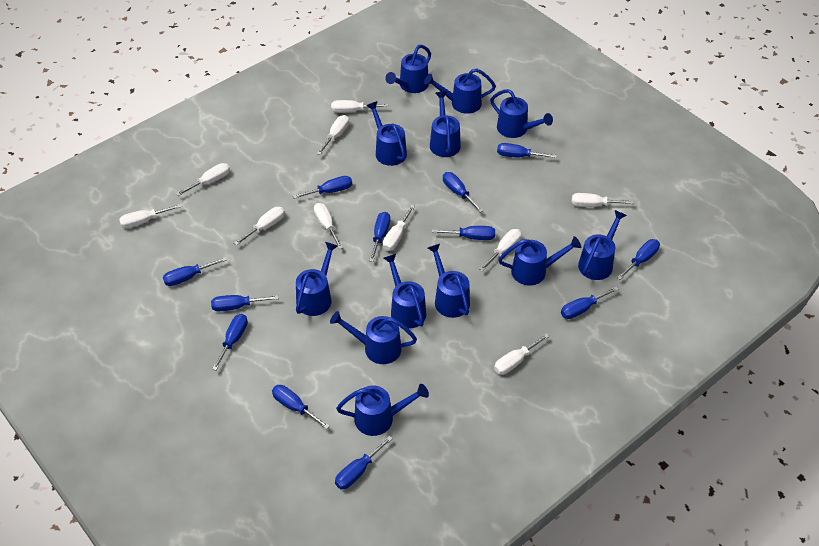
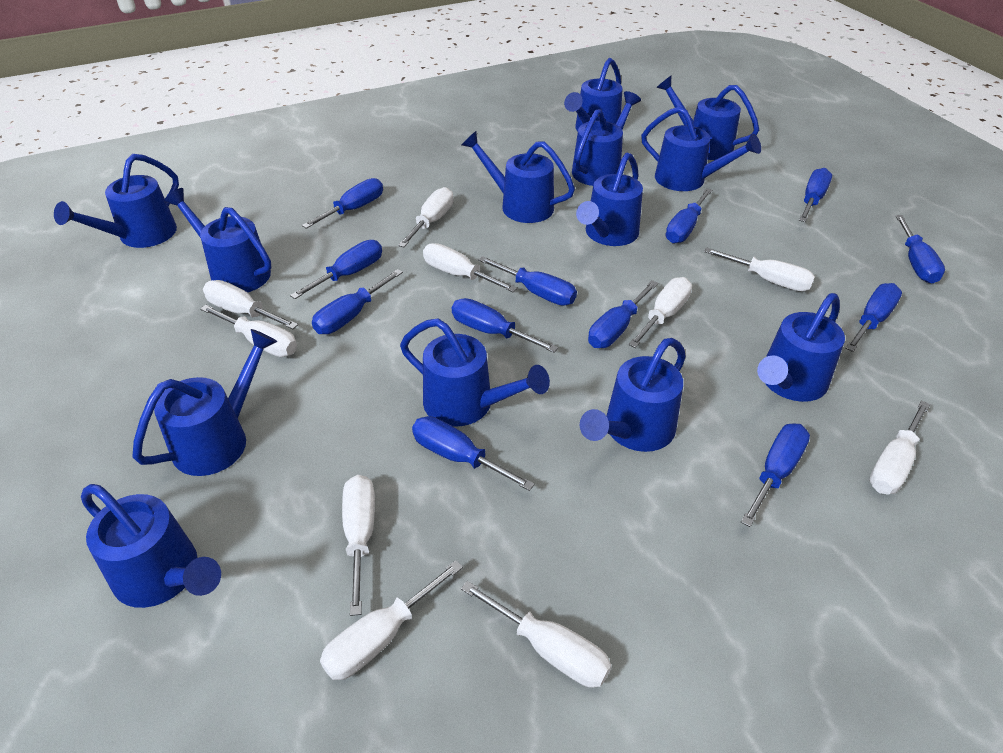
blue watering can: 12 -> 13

